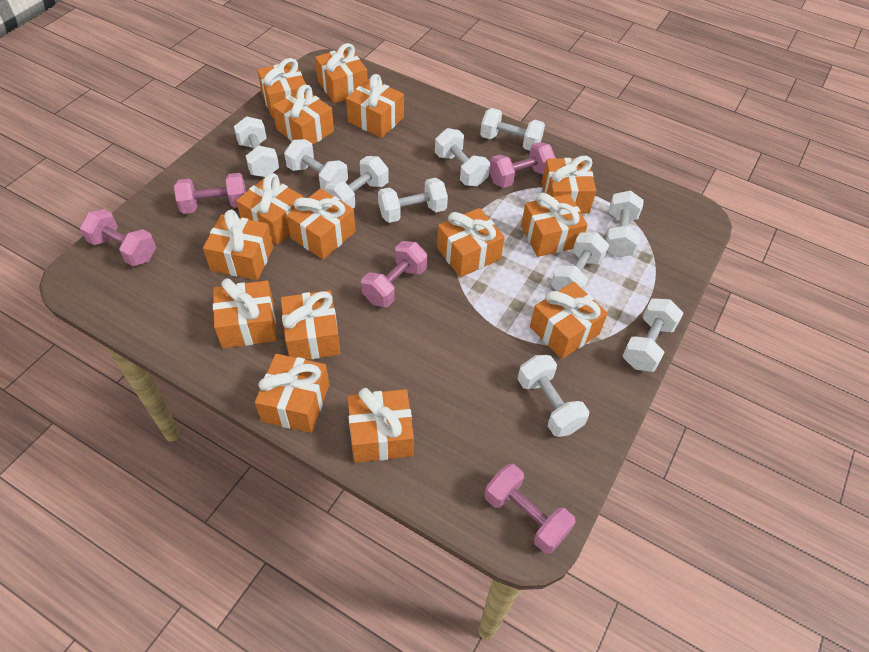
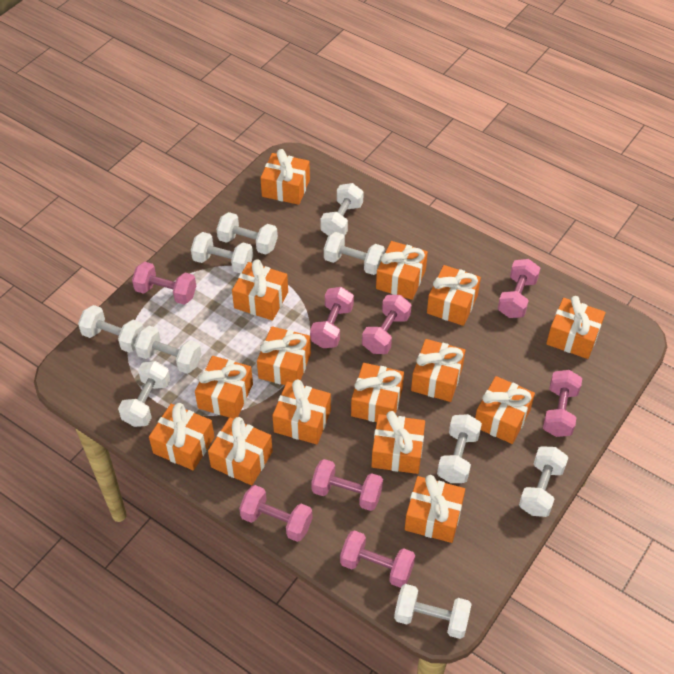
pink dumbbell: 5 -> 8

